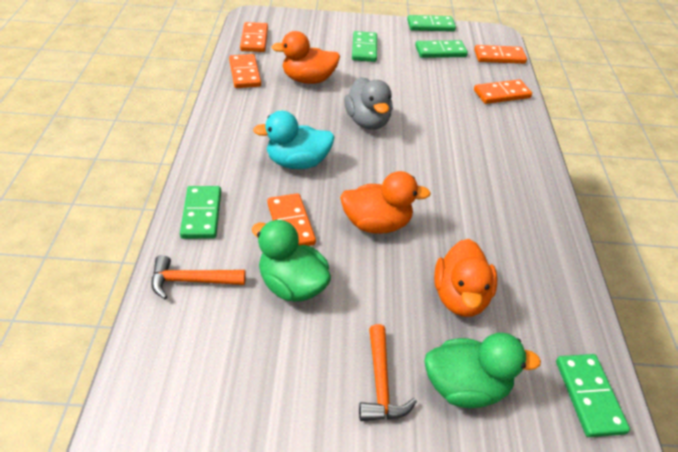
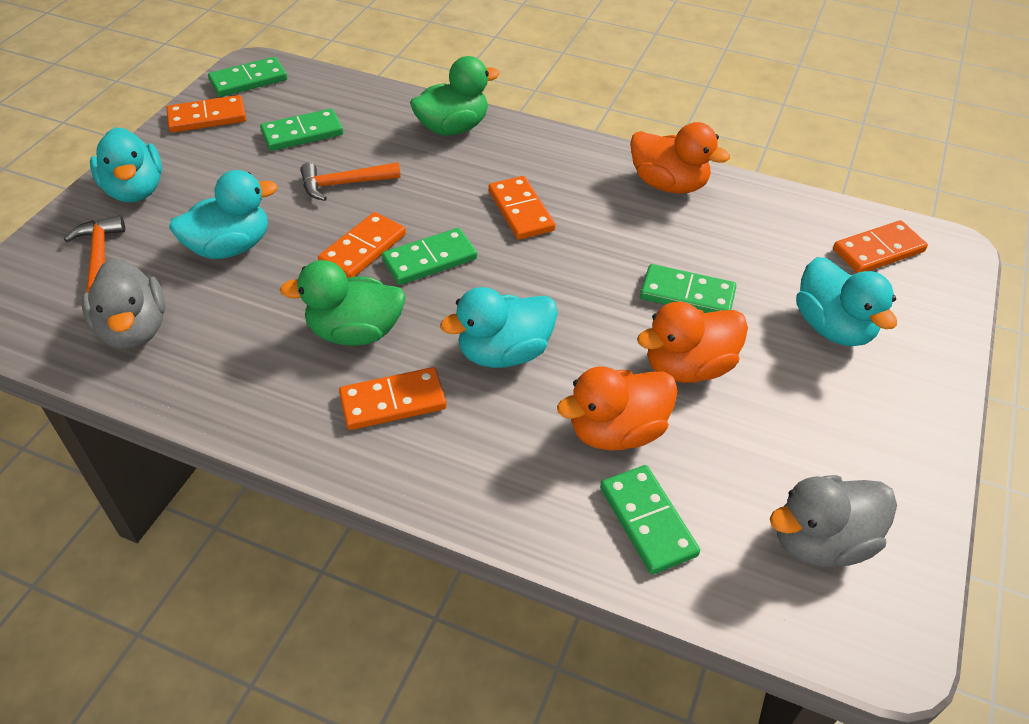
grey duck: 1 -> 2
turquoise duck: 1 -> 4

